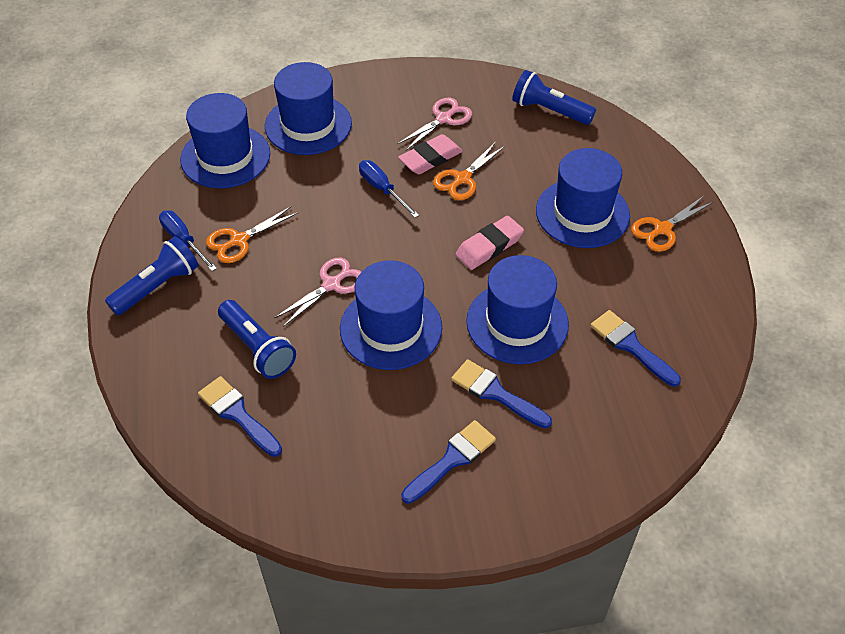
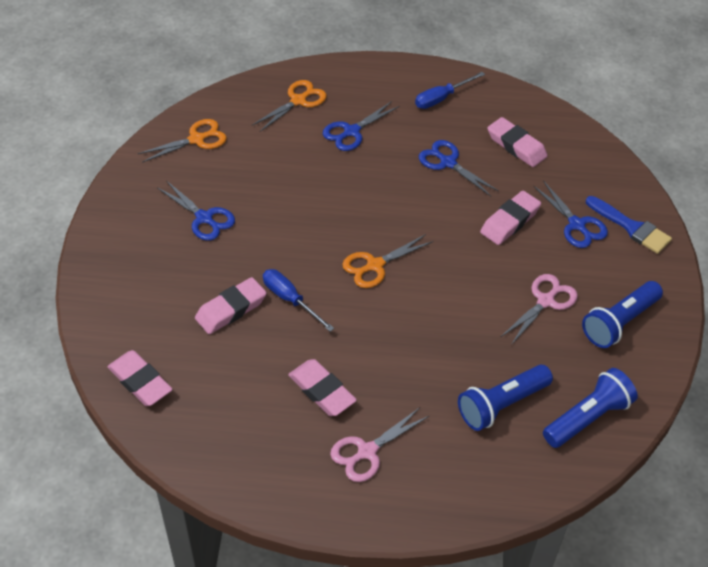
blue brush: 4 -> 1
blue hat: 5 -> 0
blue scissors: 0 -> 4
pink eraser: 2 -> 5

